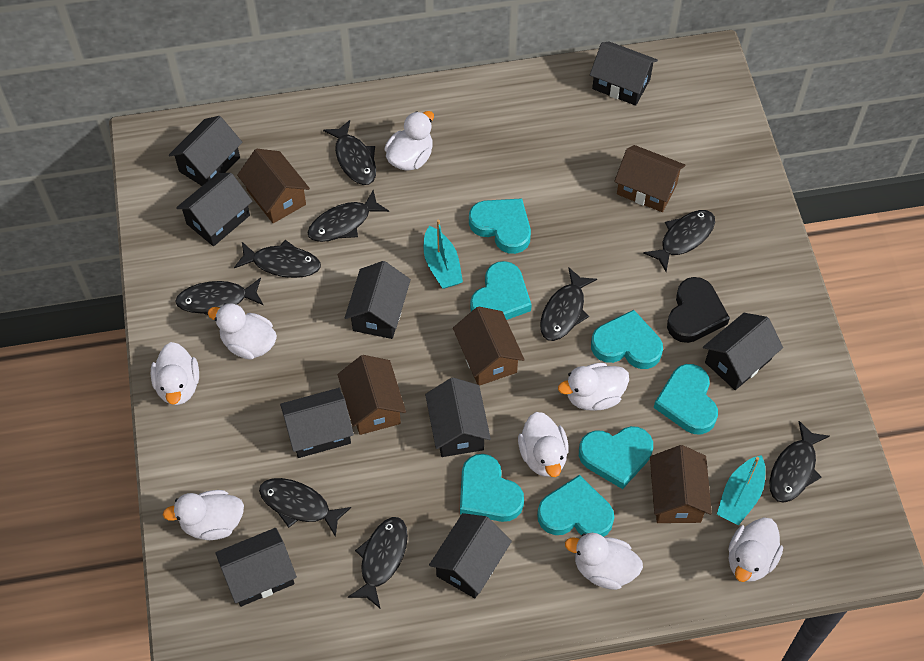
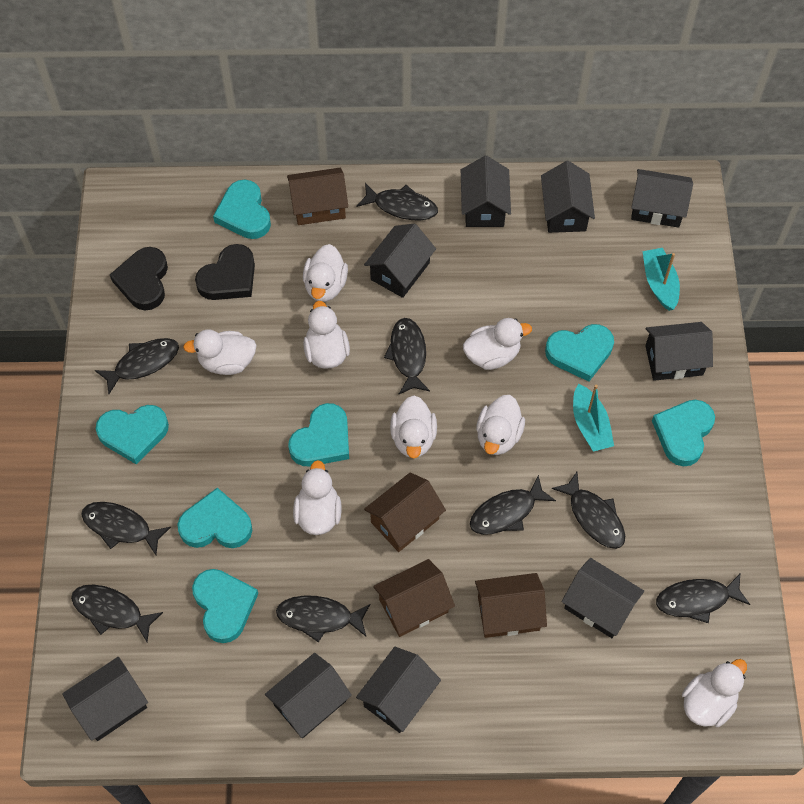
black heart: 1 -> 2
brown house: 5 -> 4

